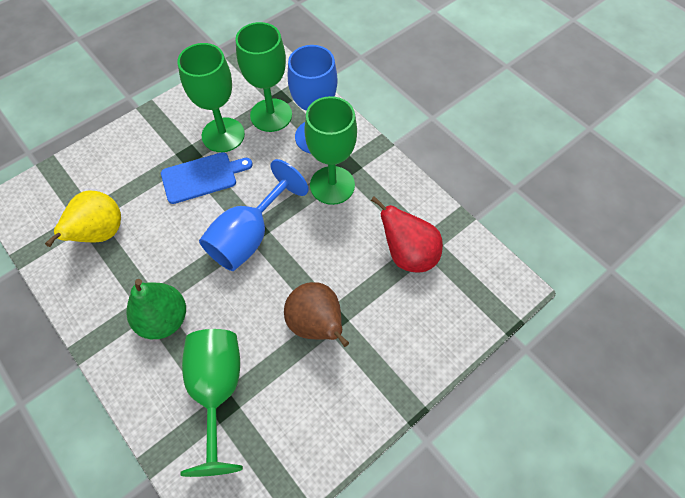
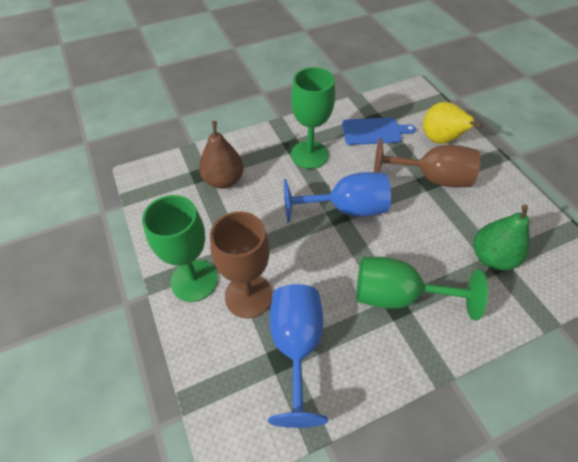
brown goblet: 0 -> 2
green goblet: 4 -> 3
red pear: 1 -> 0

